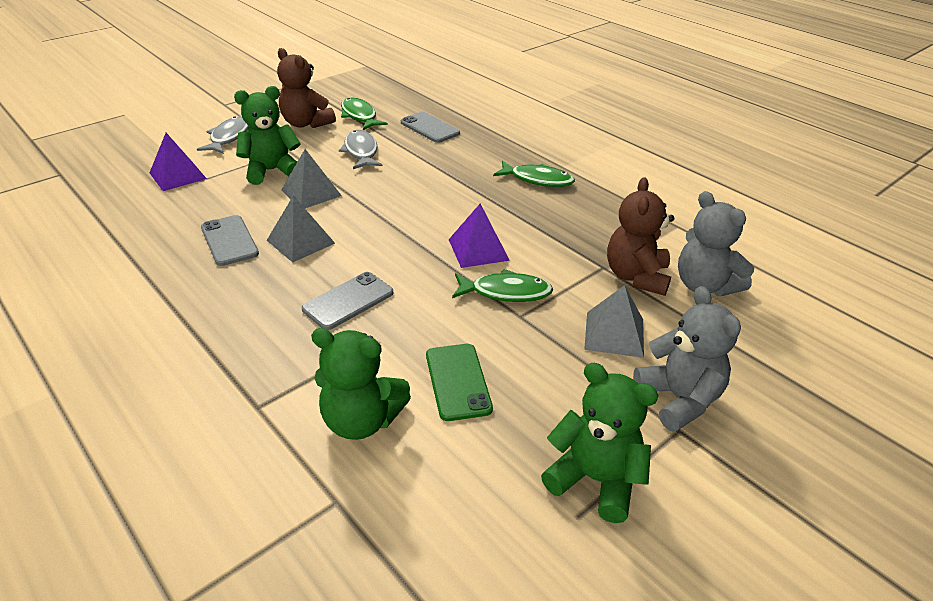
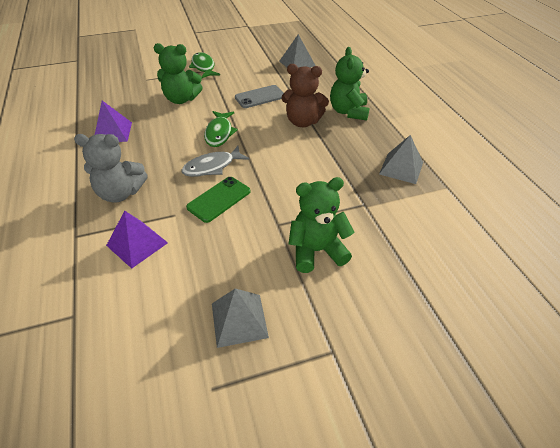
brown teddy bear: 2 -> 1
green fish: 3 -> 2
grey fish: 2 -> 1
grey phone: 3 -> 1
grey teddy bear: 2 -> 1

